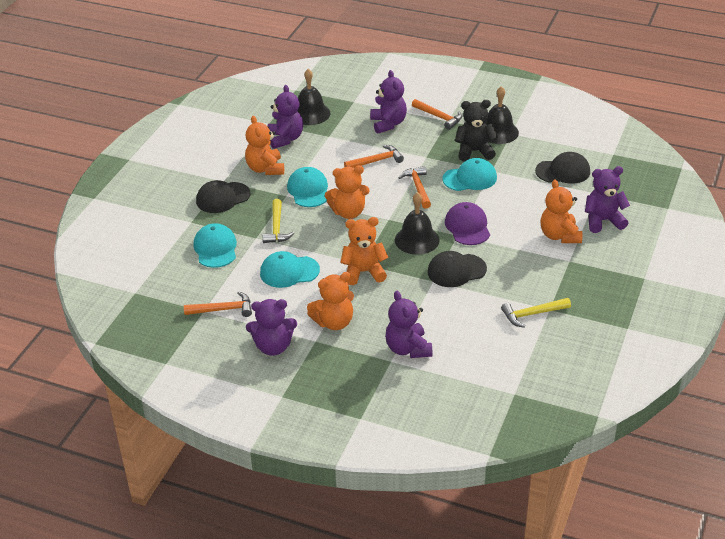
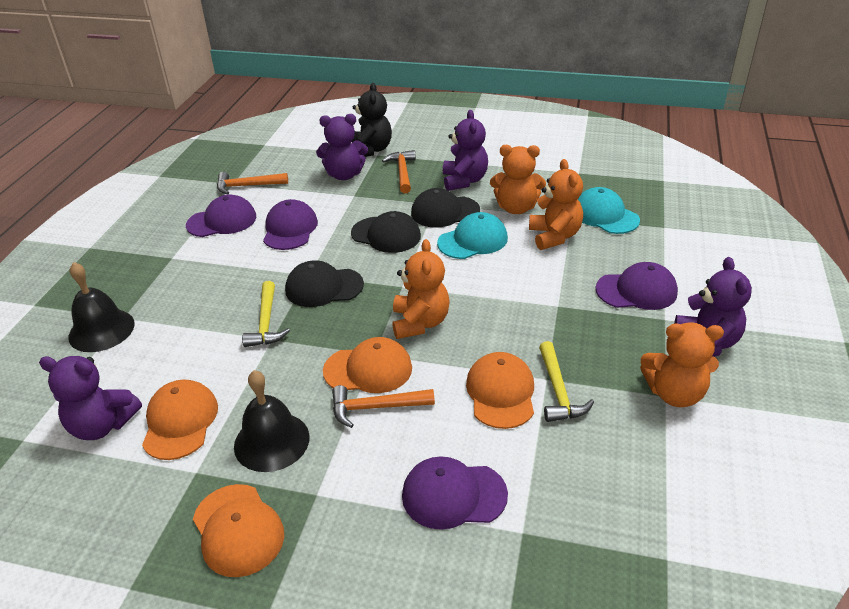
black bell: 3 -> 2
orange cap: 0 -> 4
orange hammer: 4 -> 3
orange teddy bear: 5 -> 4
purple cap: 1 -> 4
purple teddy bear: 5 -> 4
turquoise cap: 4 -> 2

